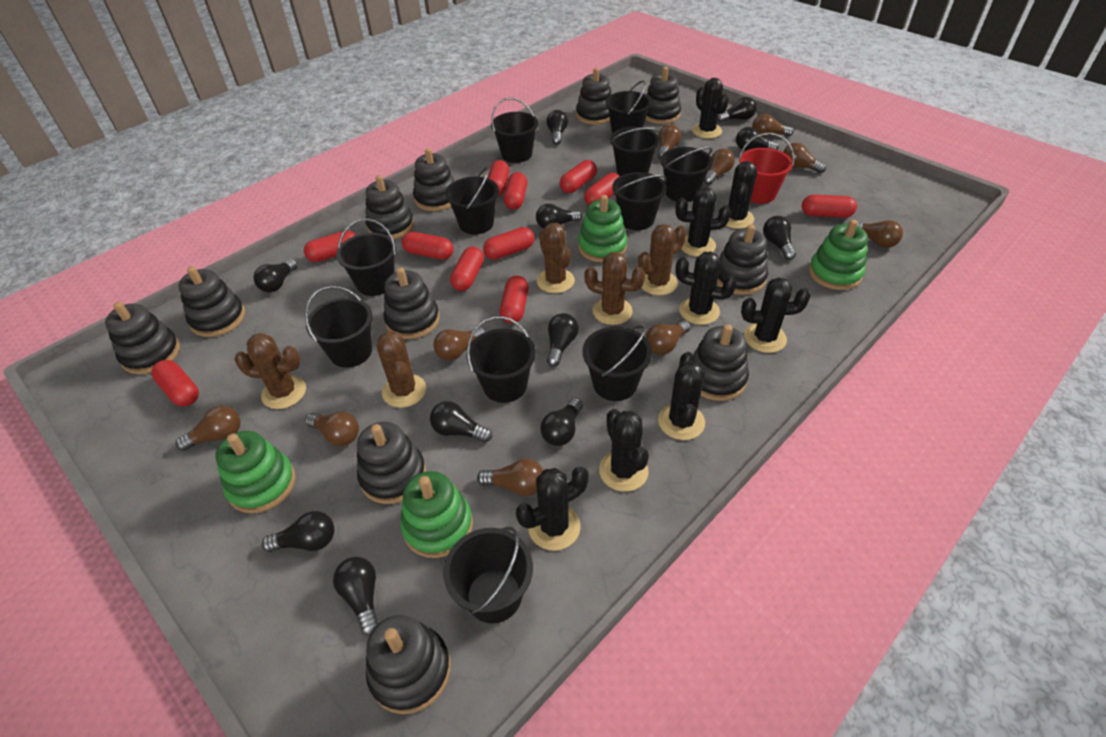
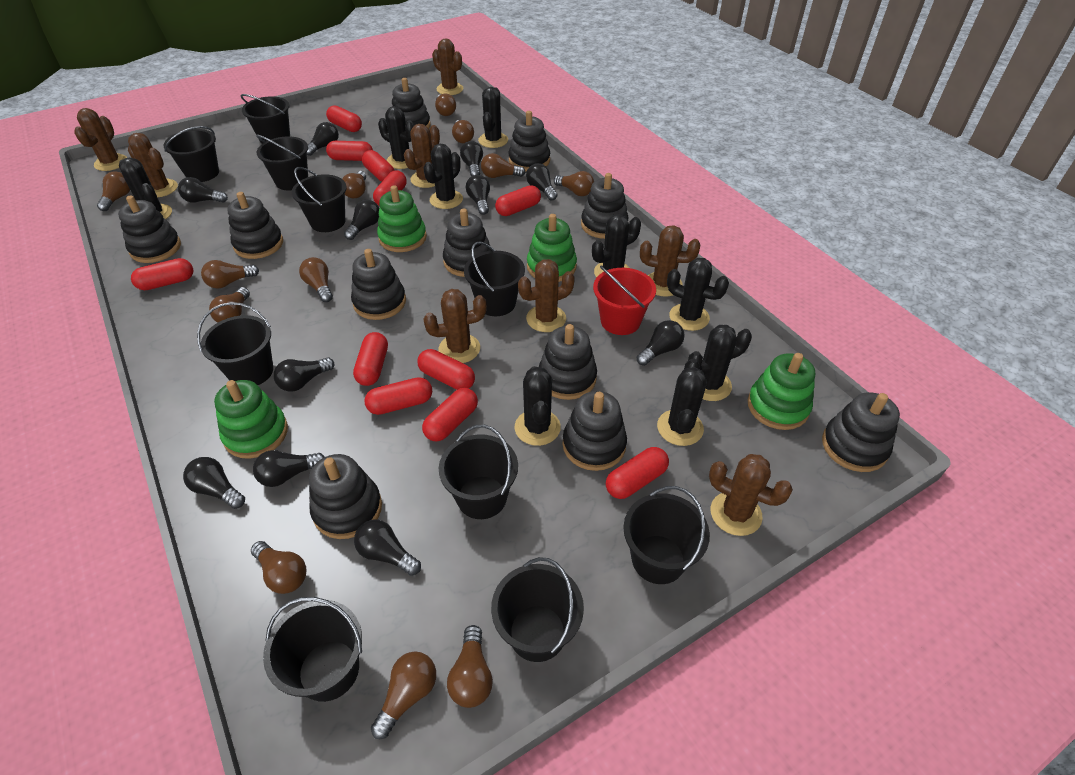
black bucket: 11 -> 10
black cactus: 8 -> 9
brown cactus: 5 -> 8
brown light bulb: 10 -> 12

